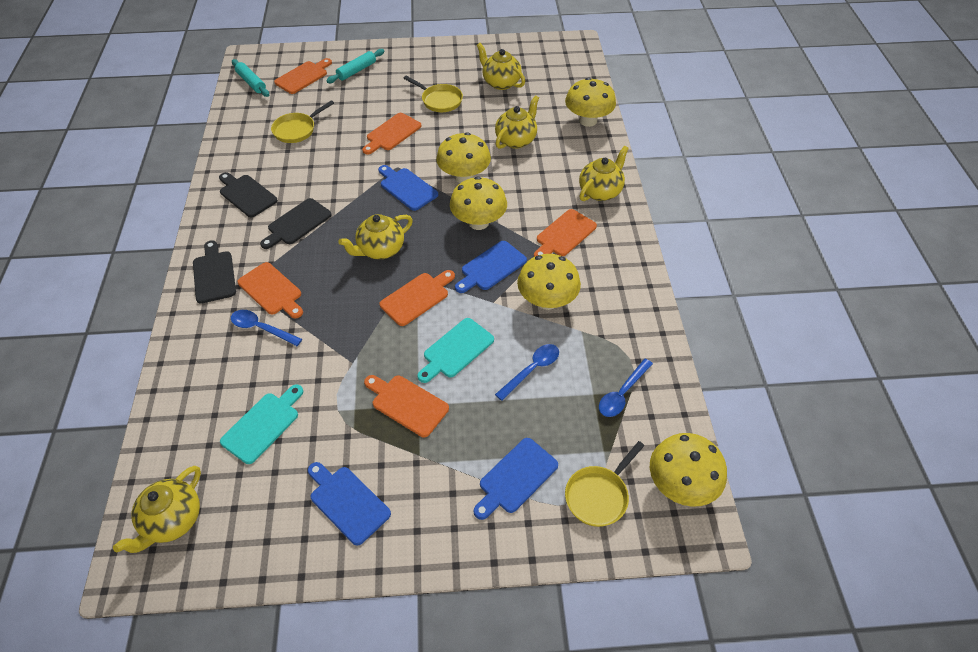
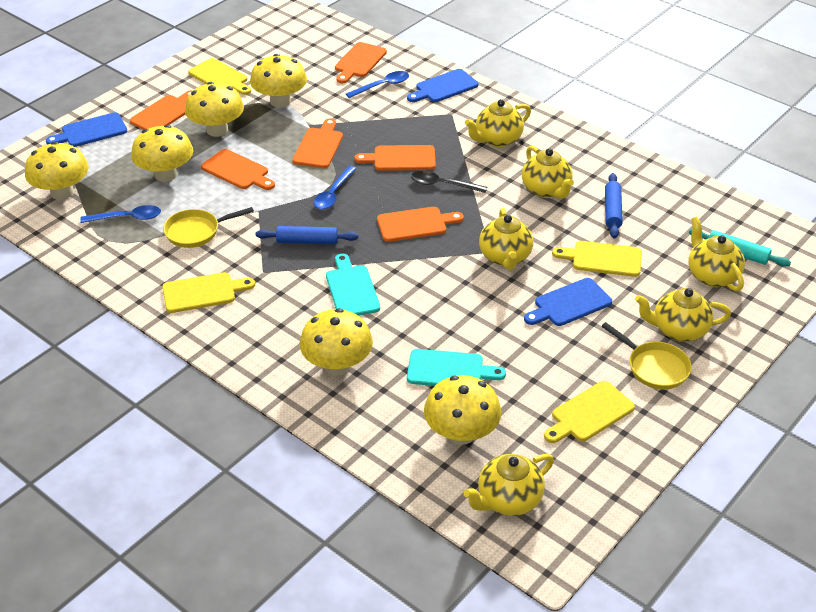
black cutting board: 3 -> 0
black spoon: 0 -> 1
blue cutting board: 4 -> 3
blue rolling pin: 0 -> 2
turquoise rolling pin: 2 -> 1
yellow cutting board: 0 -> 4
yellow mushroom: 5 -> 6
yellow pan: 3 -> 2
yellow teapot: 5 -> 6

